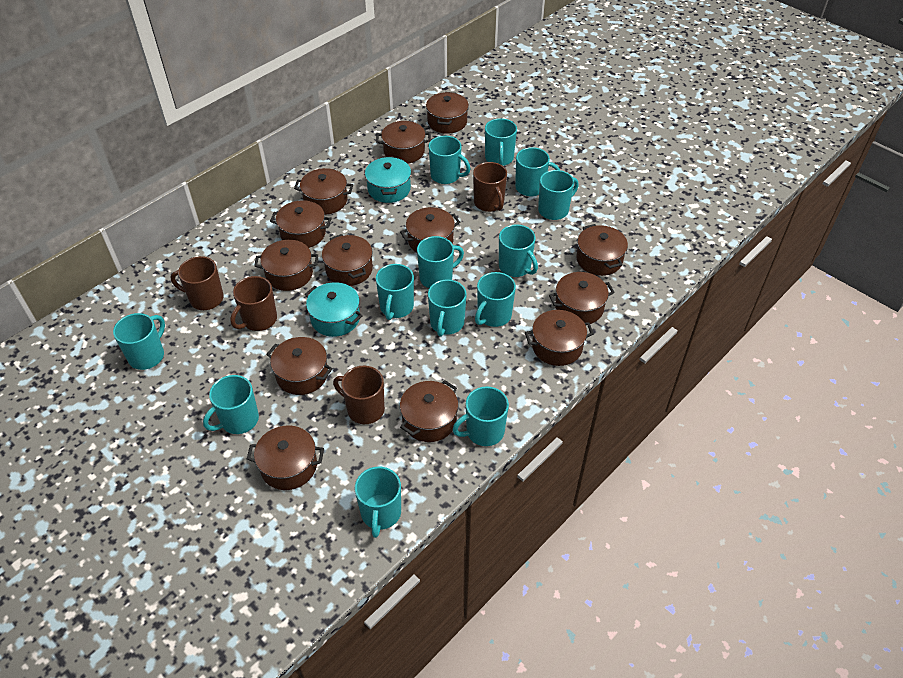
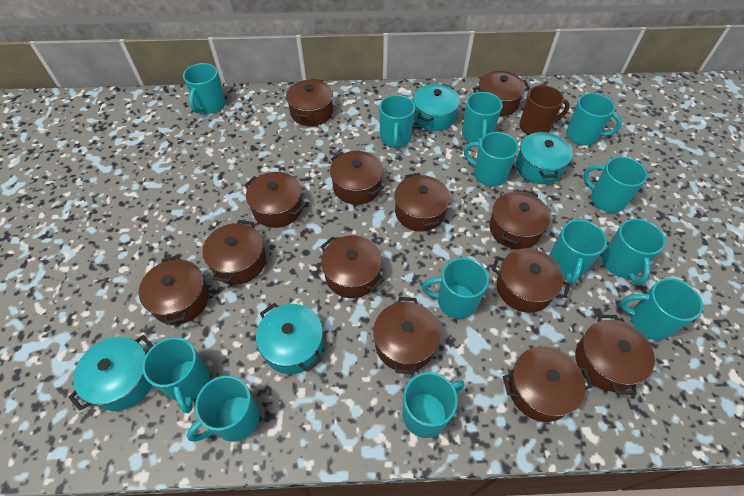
brown mug: 4 -> 1
turquoise pot: 2 -> 4

